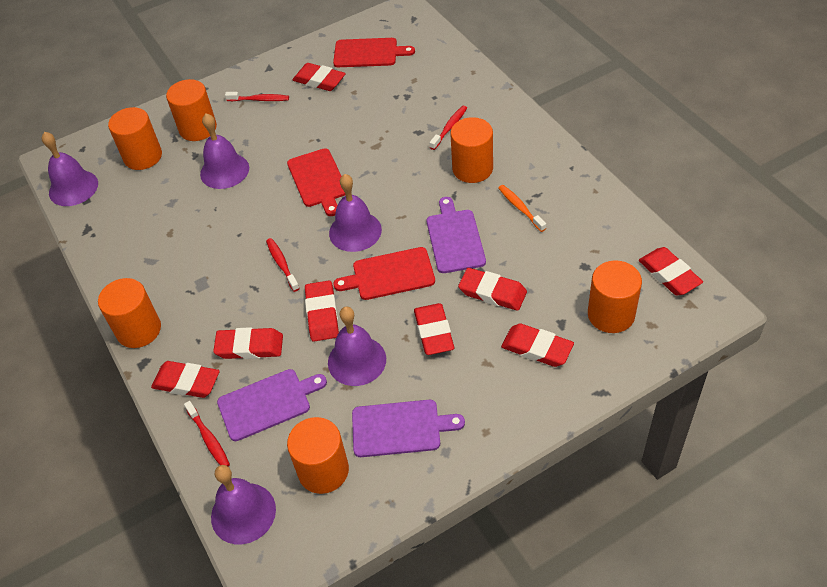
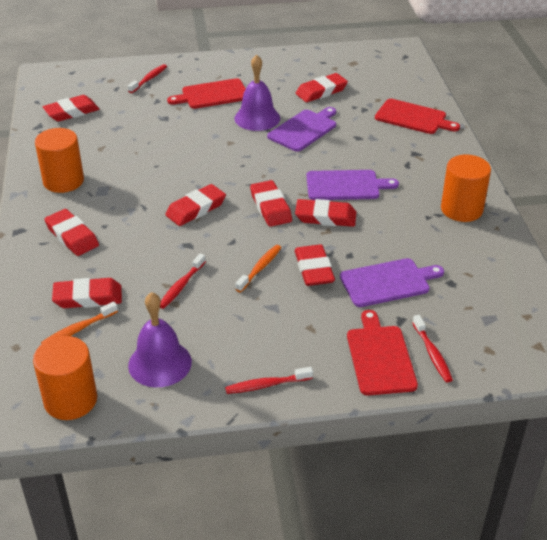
orange cylinder: 6 -> 3
orange toothbrush: 1 -> 2
purple bell: 5 -> 2

